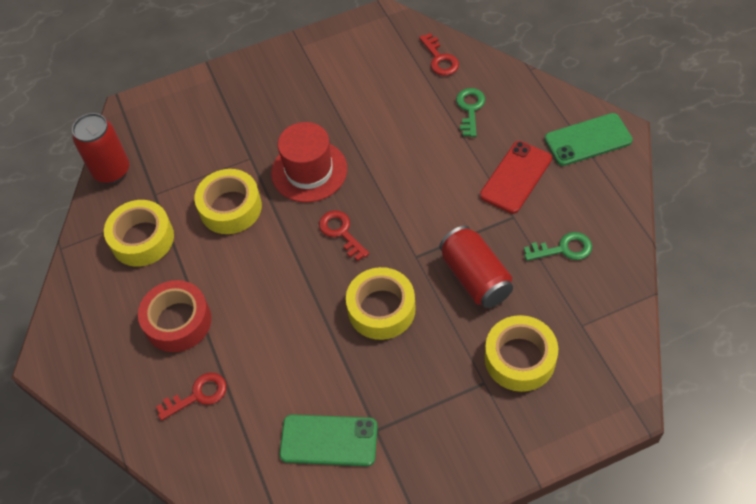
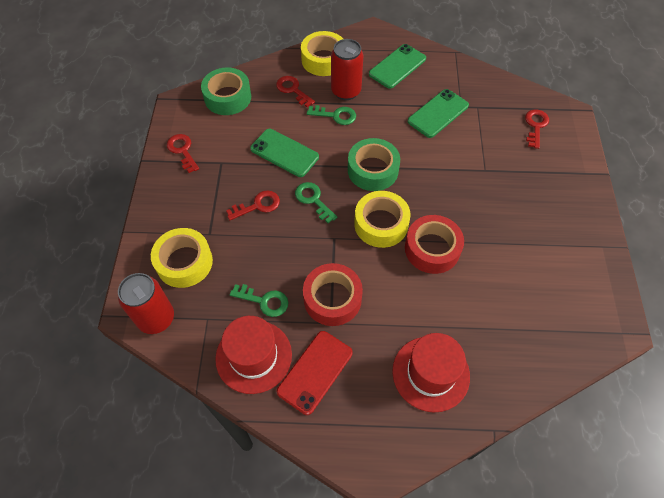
green key: 2 -> 3
green phone: 2 -> 3
green tape: 0 -> 2
red hat: 1 -> 2
red key: 3 -> 4
red tape: 1 -> 2
yellow tape: 4 -> 3

